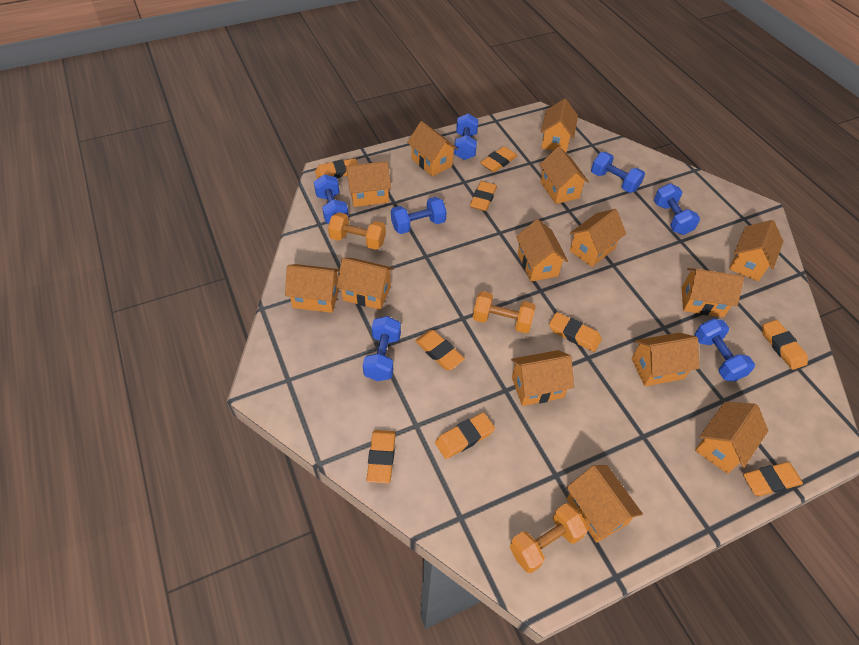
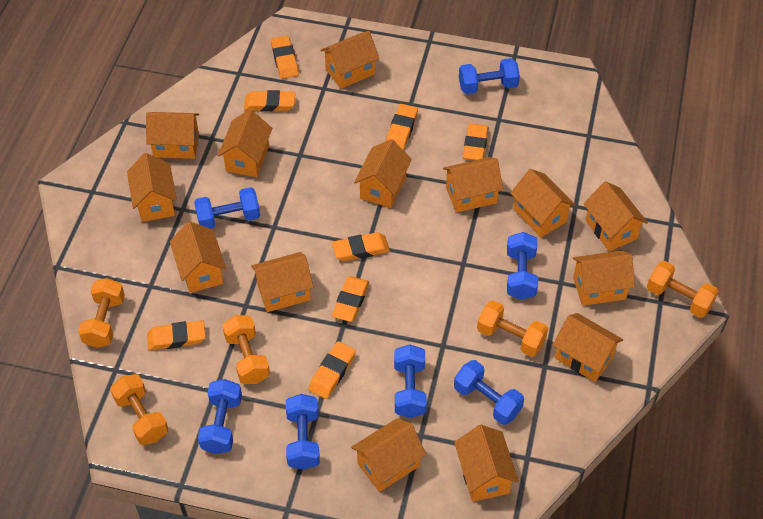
orange dumbbell: 3 -> 5
orange eraser: 9 -> 8

